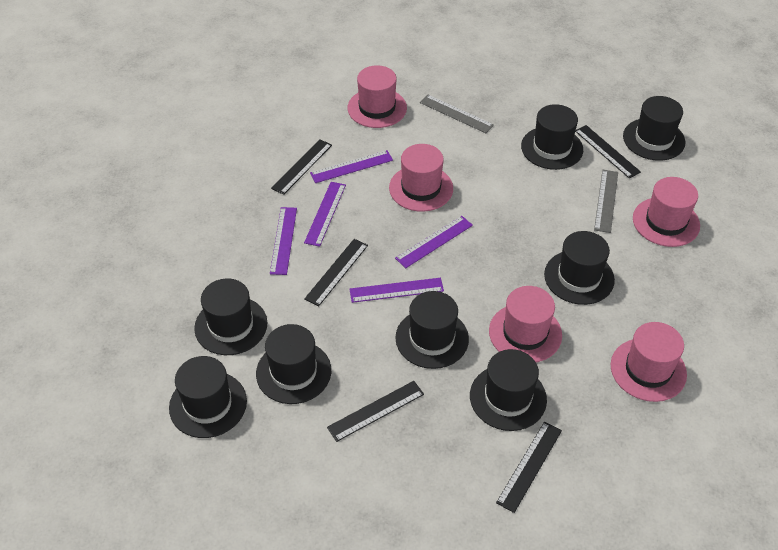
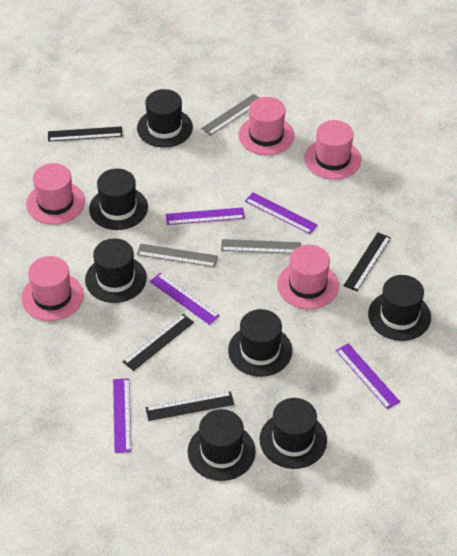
black hat: 8 -> 7
black ruler: 5 -> 4
grey ruler: 2 -> 3

